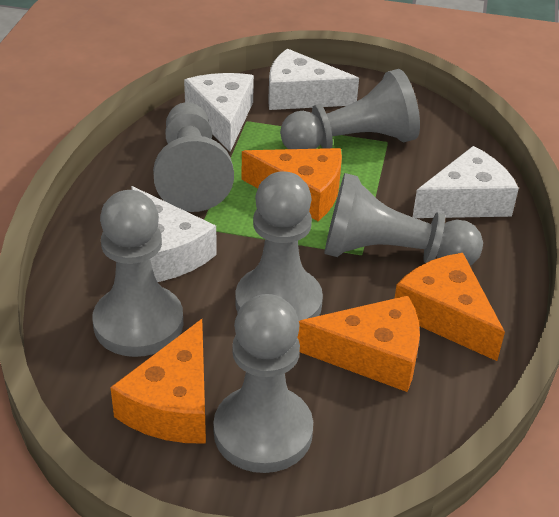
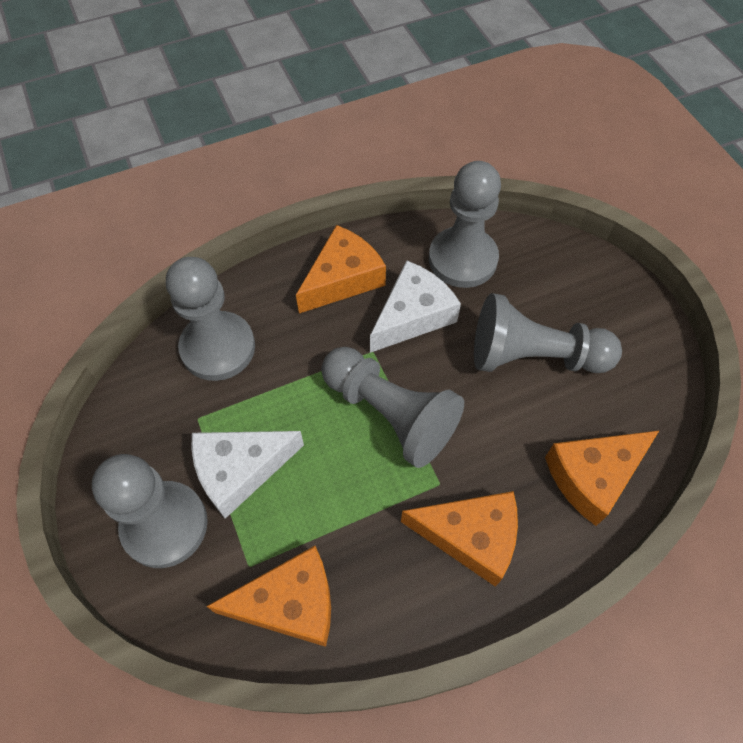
grey pawn: 6 -> 5
white cheese: 4 -> 2

